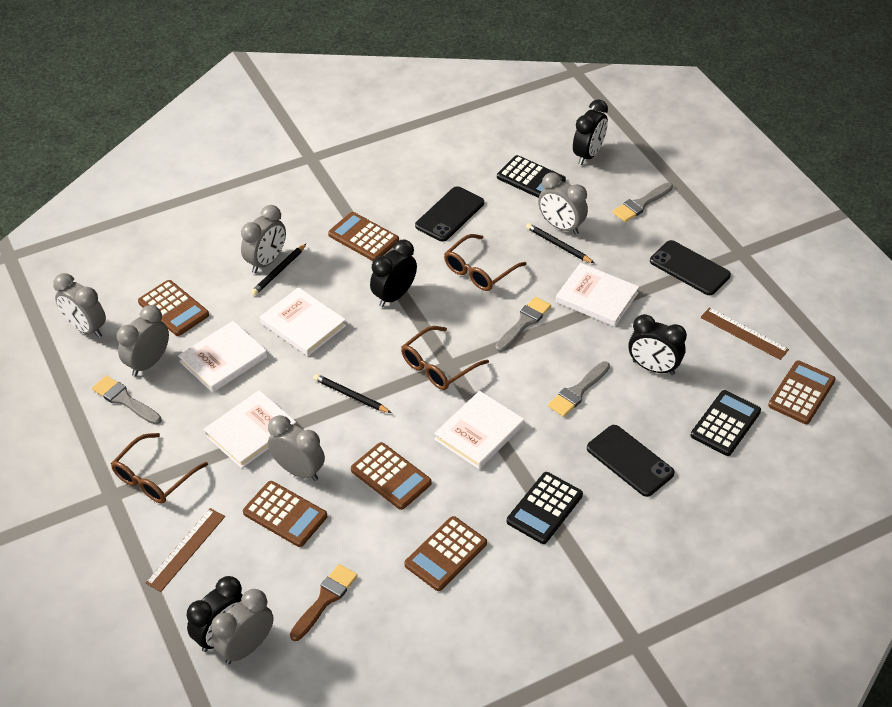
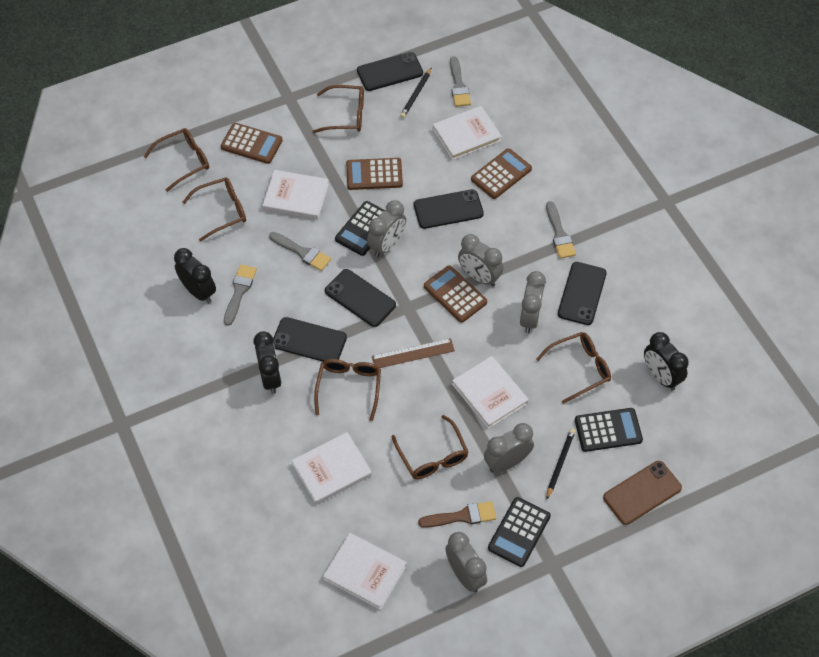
black clock: 4 -> 3
black pencil: 3 -> 2
black phone: 3 -> 5
brown calculator: 6 -> 4
brown glasses: 3 -> 6
brown phone: 0 -> 1
brown ruler: 2 -> 1
grey clock: 6 -> 5

